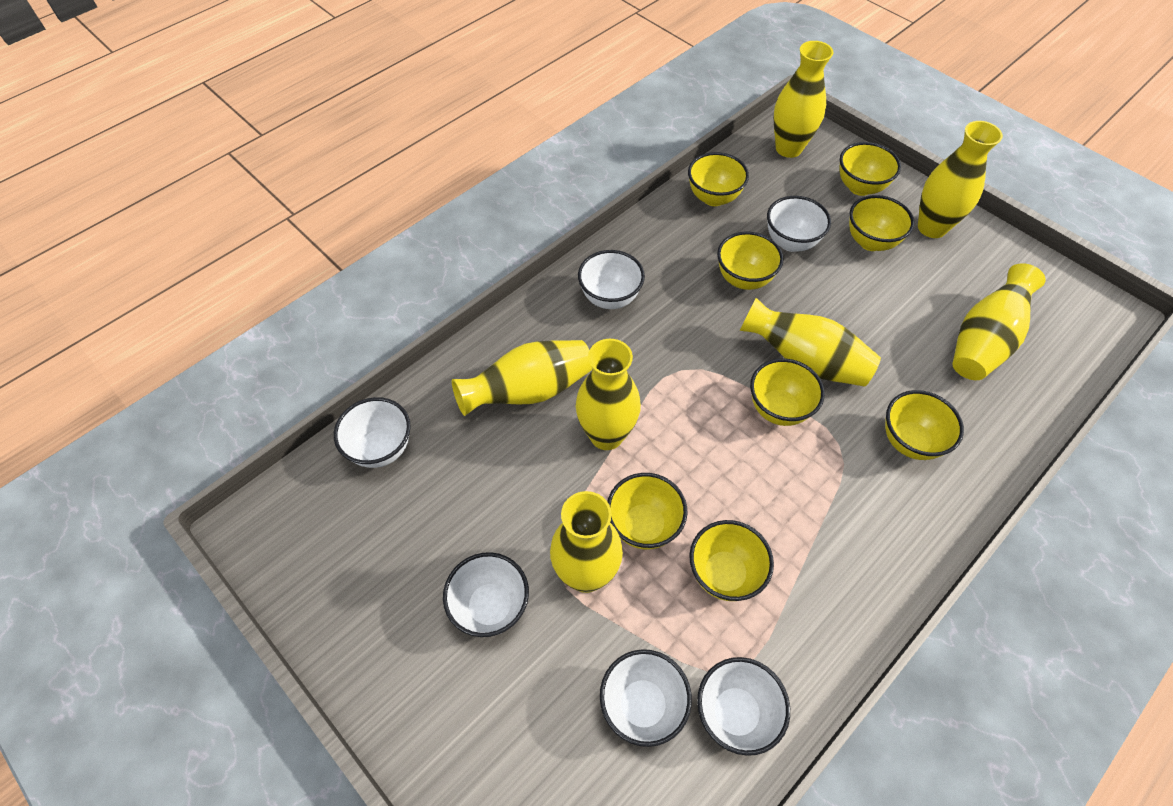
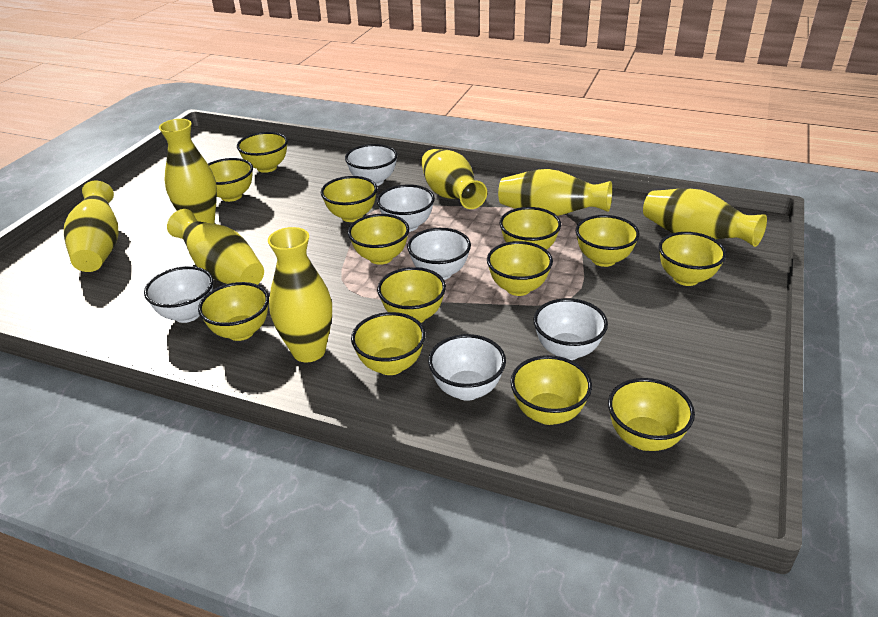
yellow bowl: 8 -> 13

